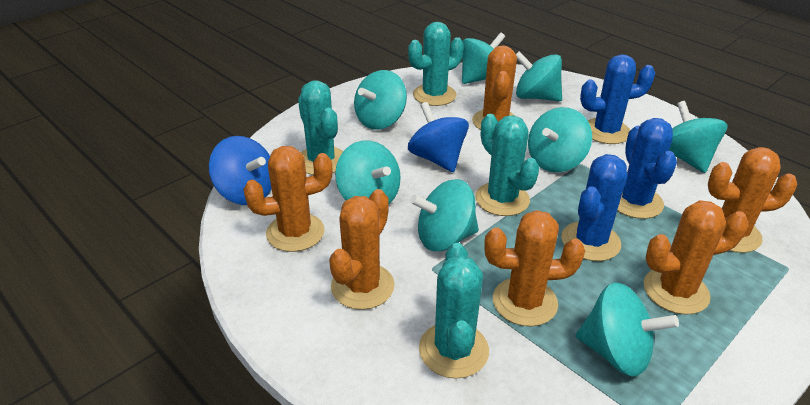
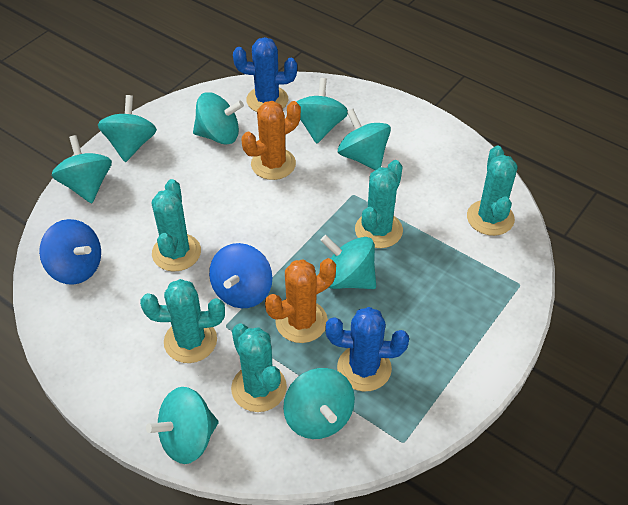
blue cactus: 3 -> 2
orange cactus: 6 -> 2
turquoise cactus: 4 -> 5

